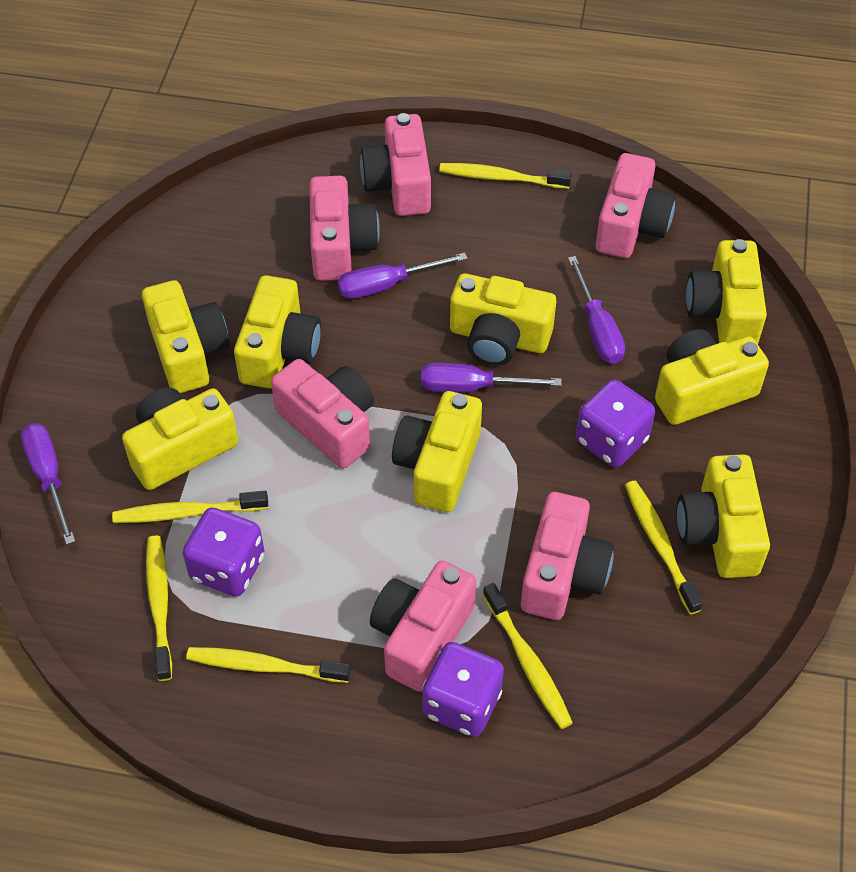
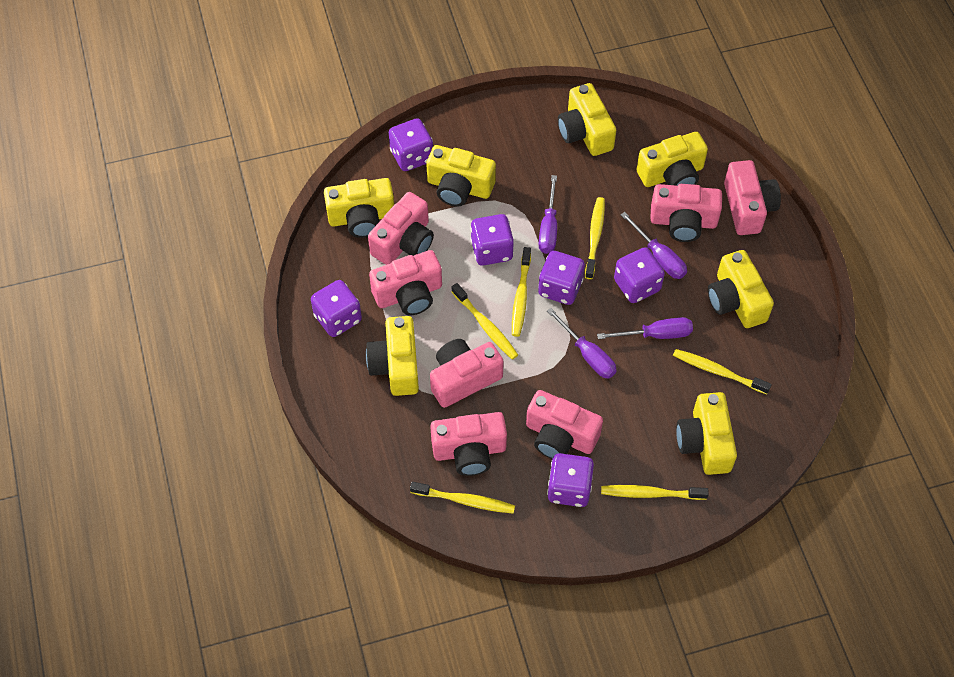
pink camera: 6 -> 7
purple dice: 3 -> 6
yellow camera: 8 -> 7

